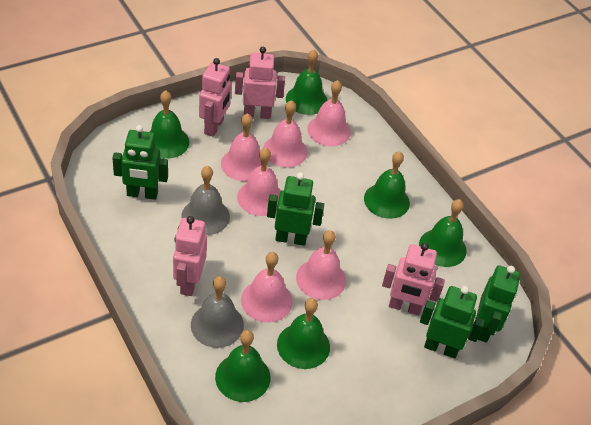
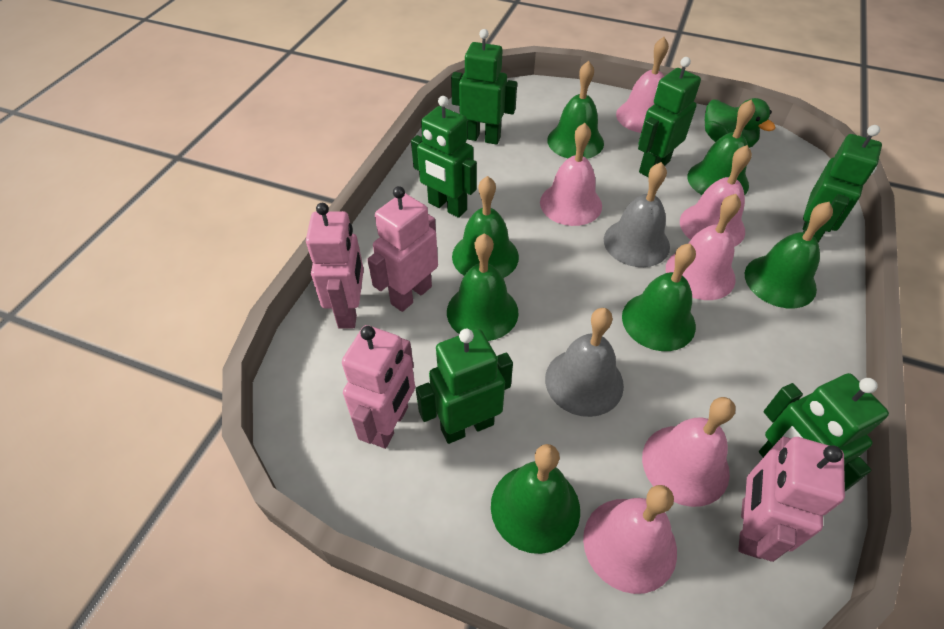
green bell: 6 -> 7
green duck: 0 -> 1
green robot: 4 -> 6

